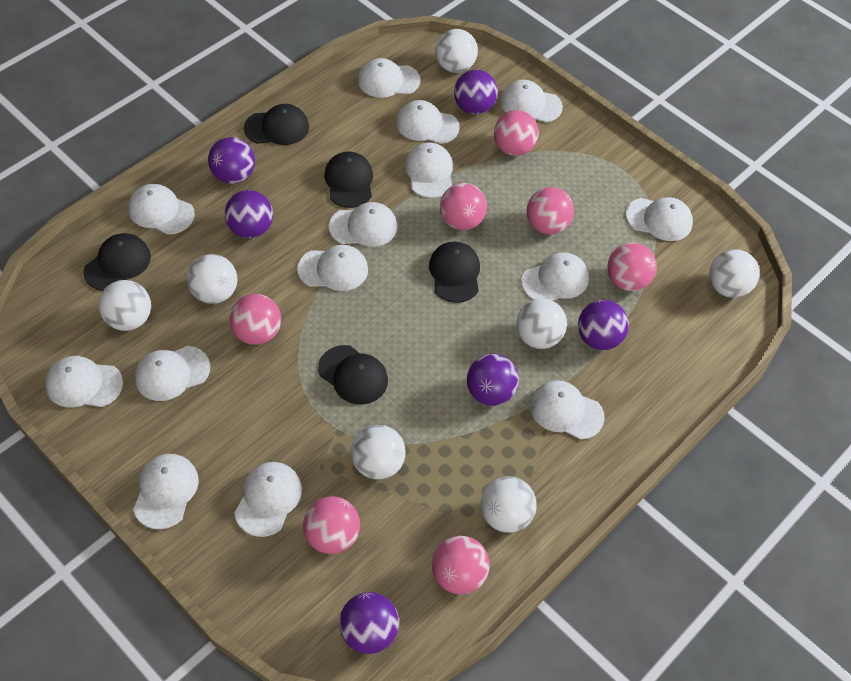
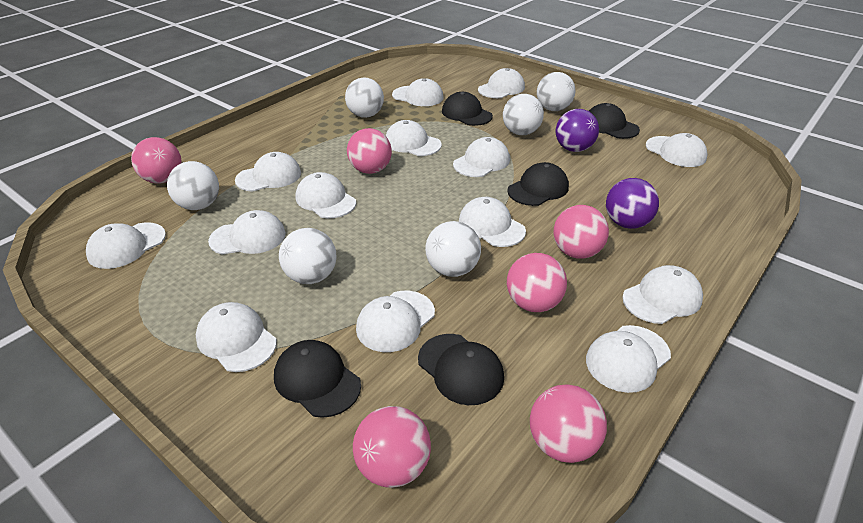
pink ball: 7 -> 6
purple ball: 6 -> 2
white ball: 7 -> 6

